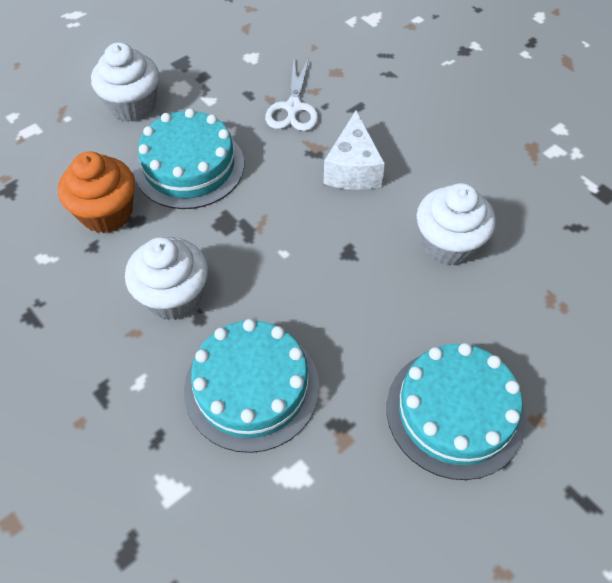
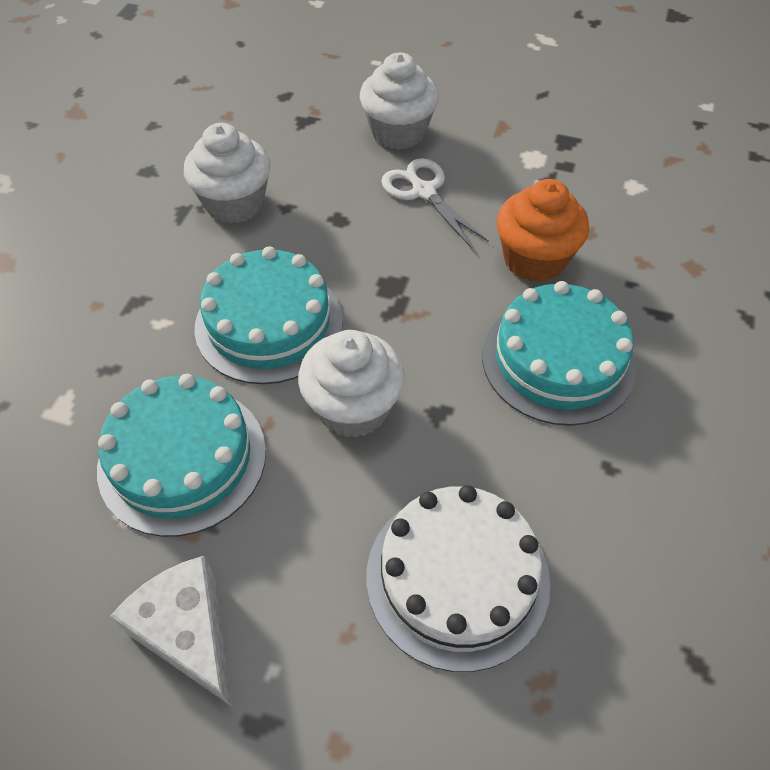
white cake: 0 -> 1

